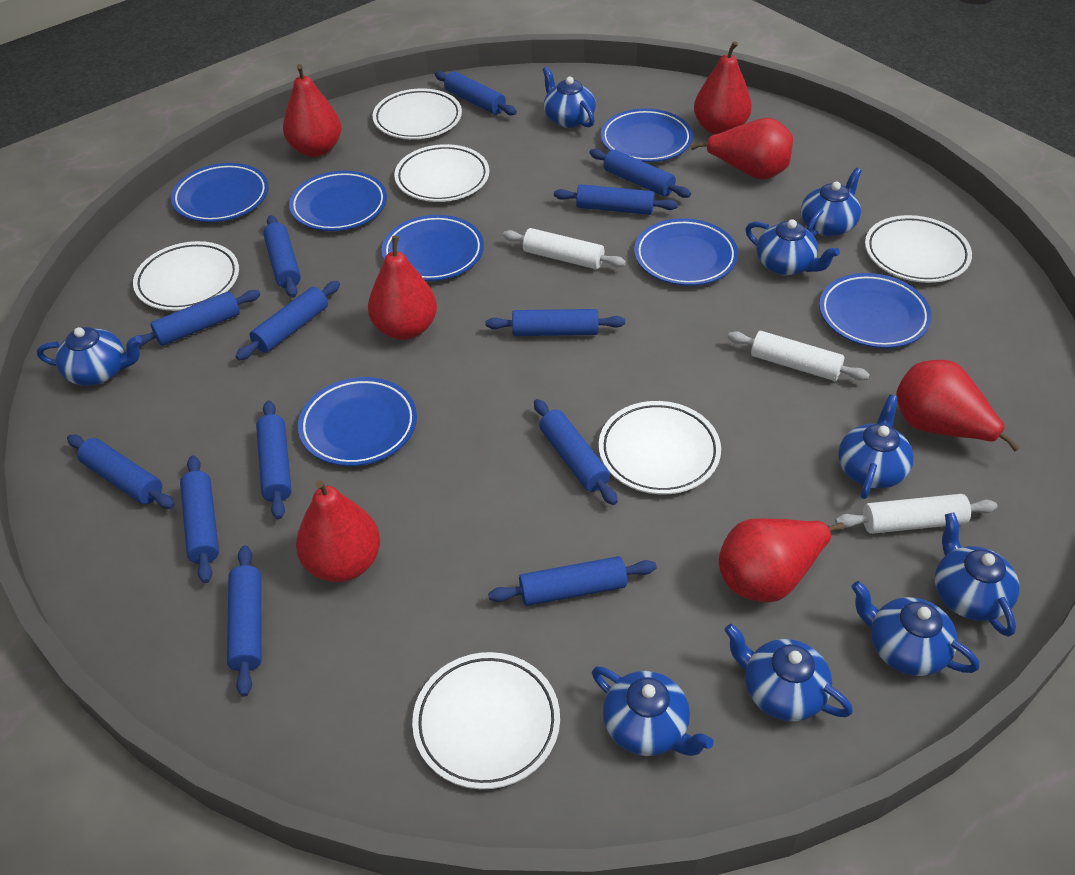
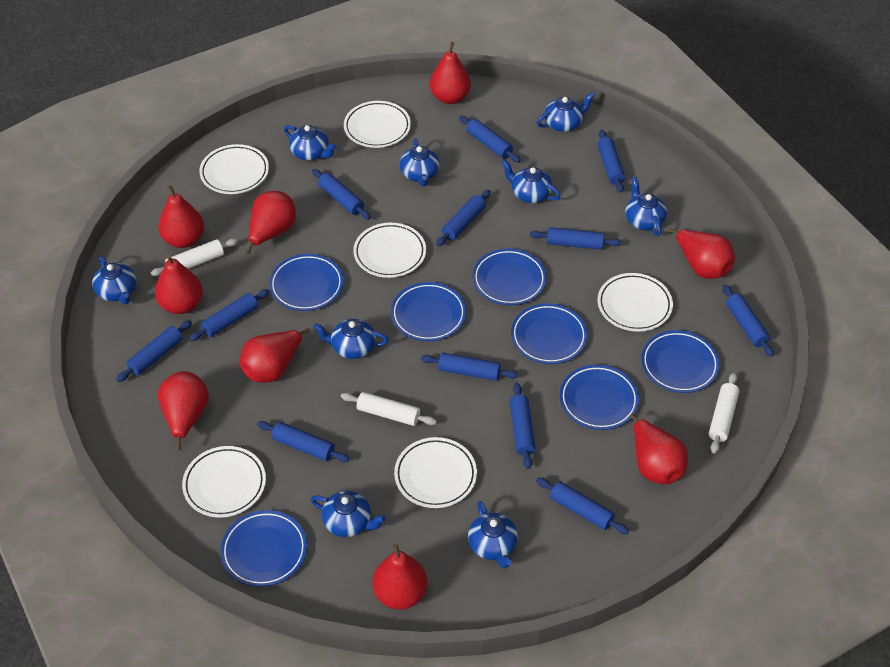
blue rolling pin: 13 -> 12
red pear: 7 -> 9

